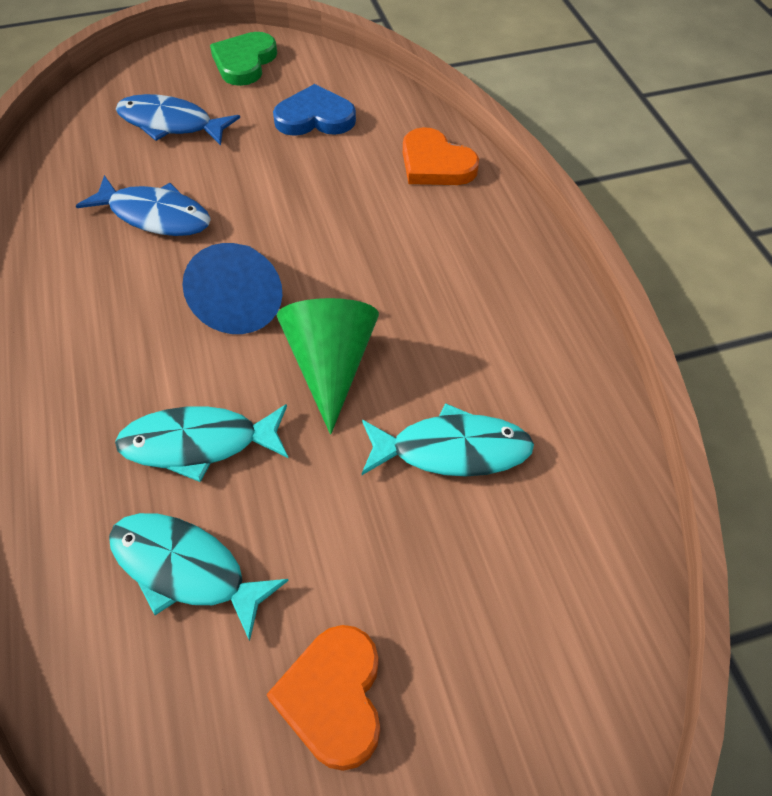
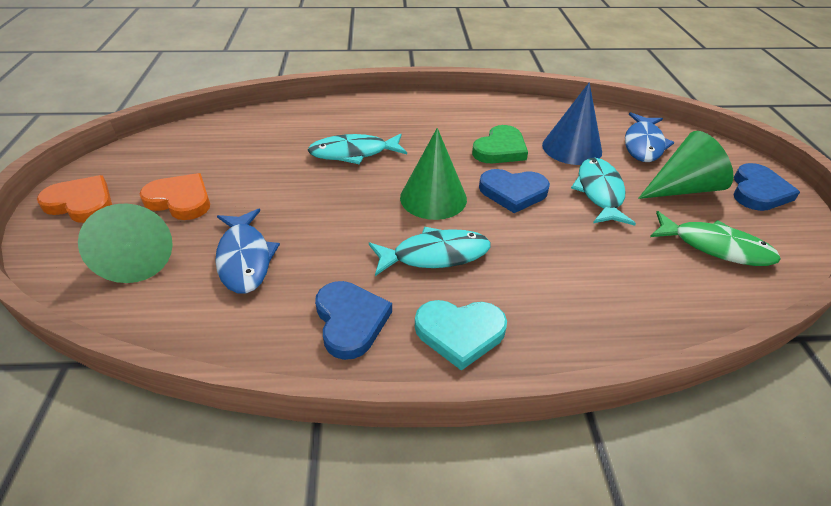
blue heart: 1 -> 3
green cone: 1 -> 3
green fish: 0 -> 1
turquoise heart: 0 -> 1

